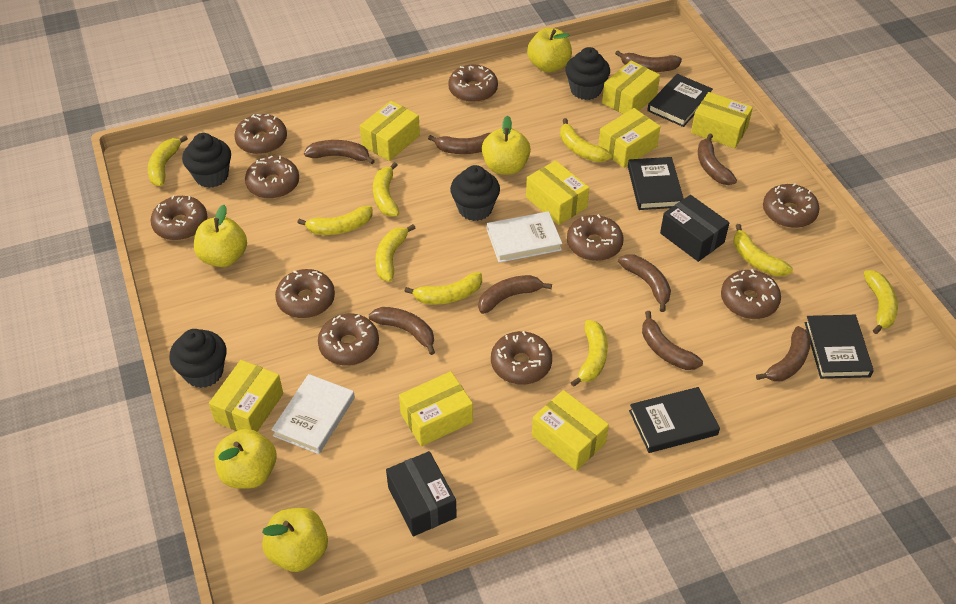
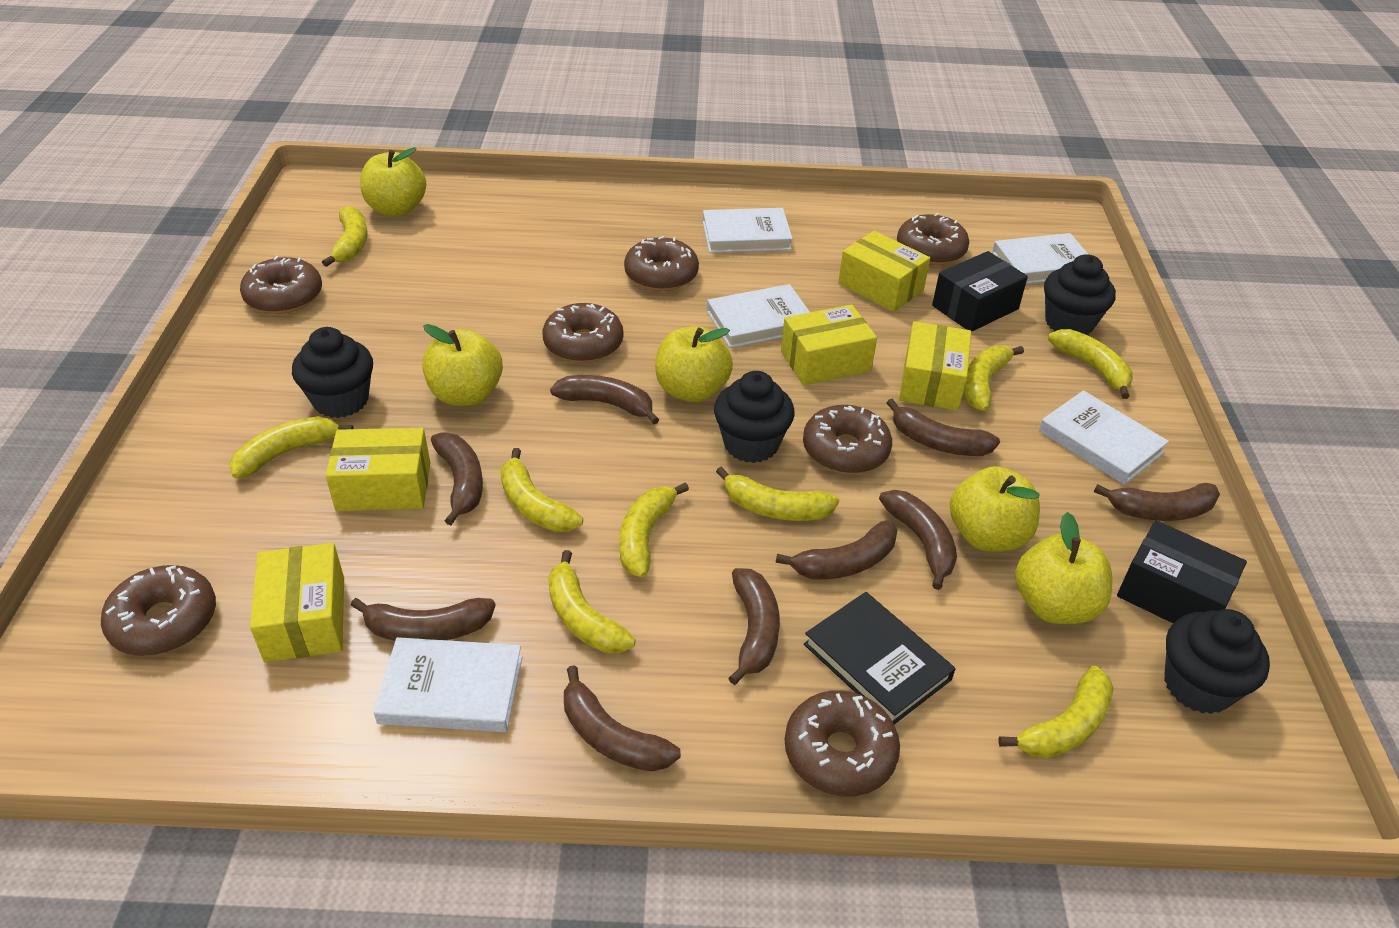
black book: 4 -> 1
brown donut: 10 -> 7
white book: 2 -> 5
yellow box: 8 -> 5

